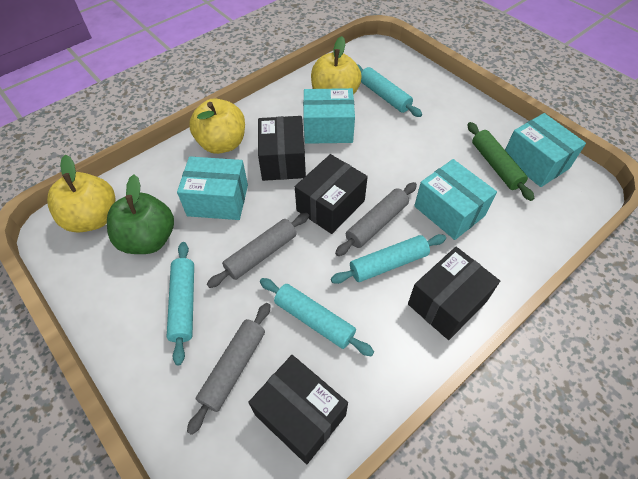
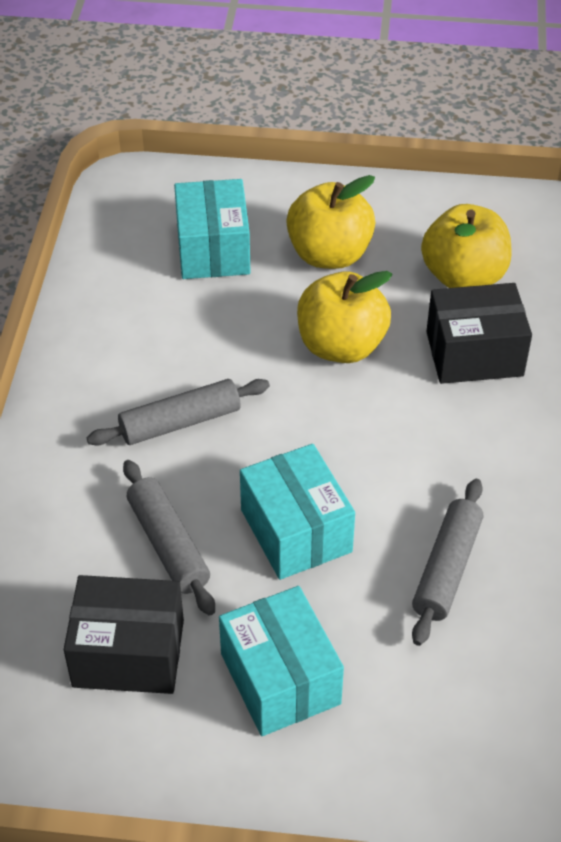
black box: 4 -> 2
green apple: 1 -> 0
green rolling pin: 1 -> 0
turquoise box: 4 -> 3
turquoise rolling pin: 4 -> 0

